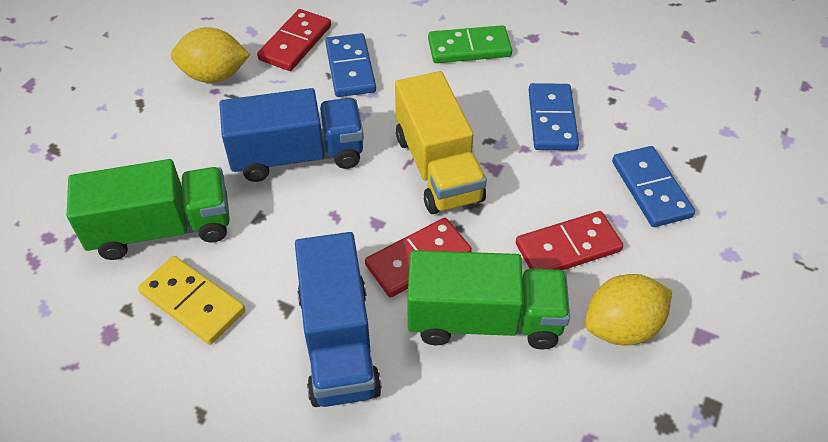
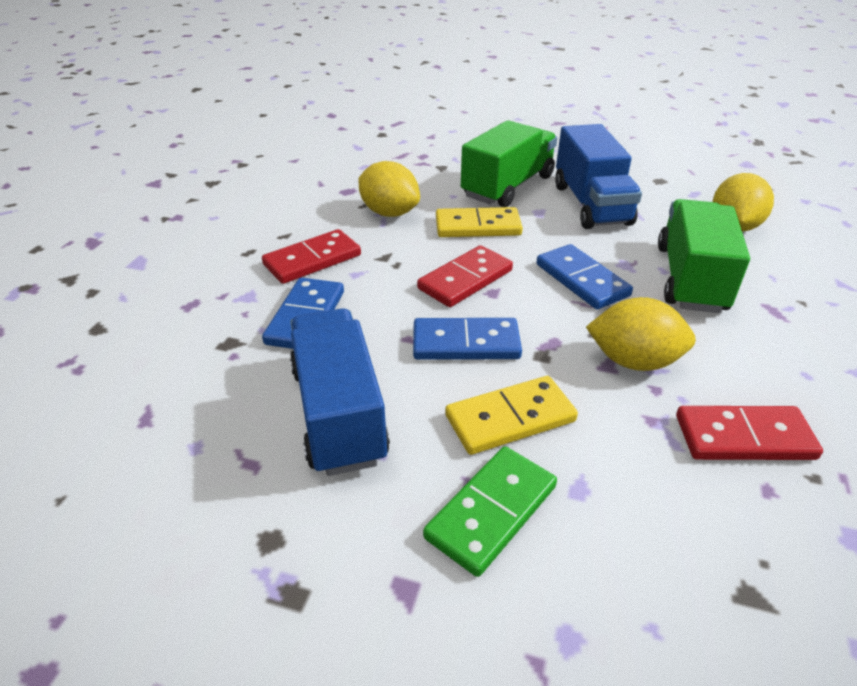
yellow domino: 1 -> 2
yellow lemon: 2 -> 3
yellow truck: 1 -> 0

